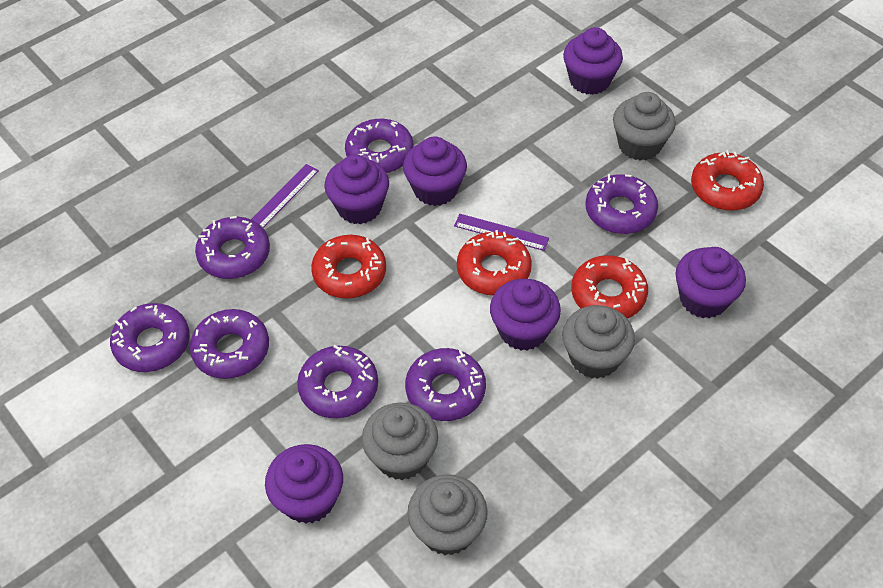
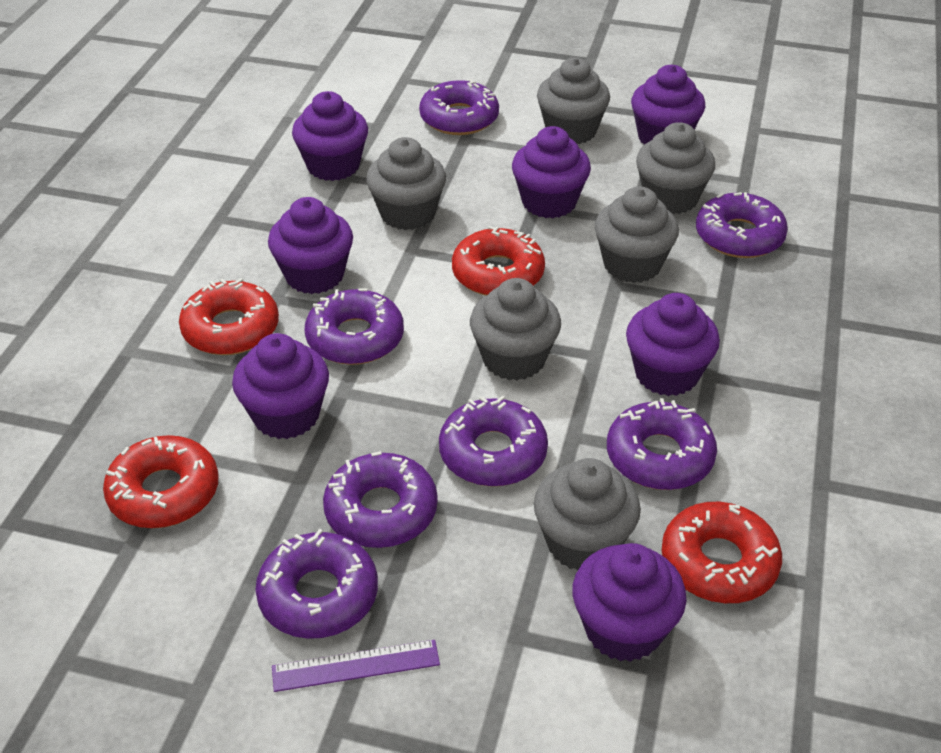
grey cupcake: 4 -> 6
purple cupcake: 6 -> 7
purple ruler: 2 -> 1

